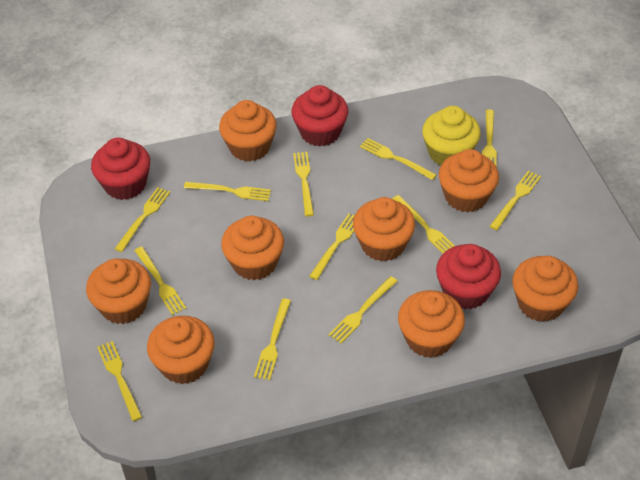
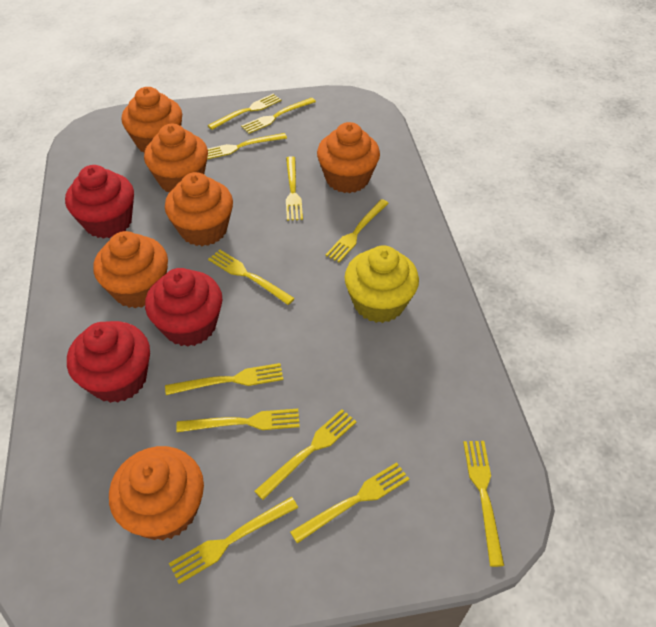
orange cupcake: 8 -> 6

